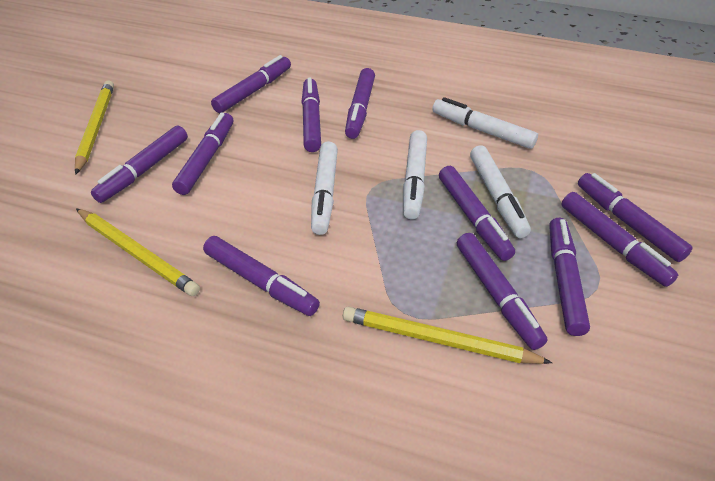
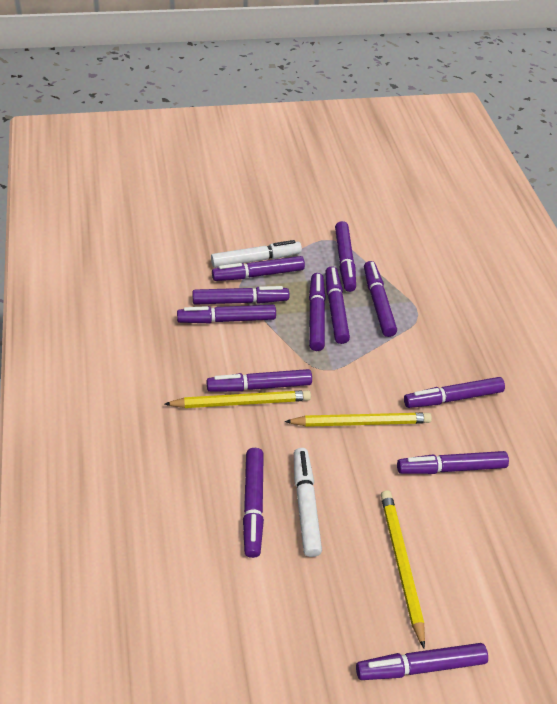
purple marker: 11 -> 12
white marker: 4 -> 2

